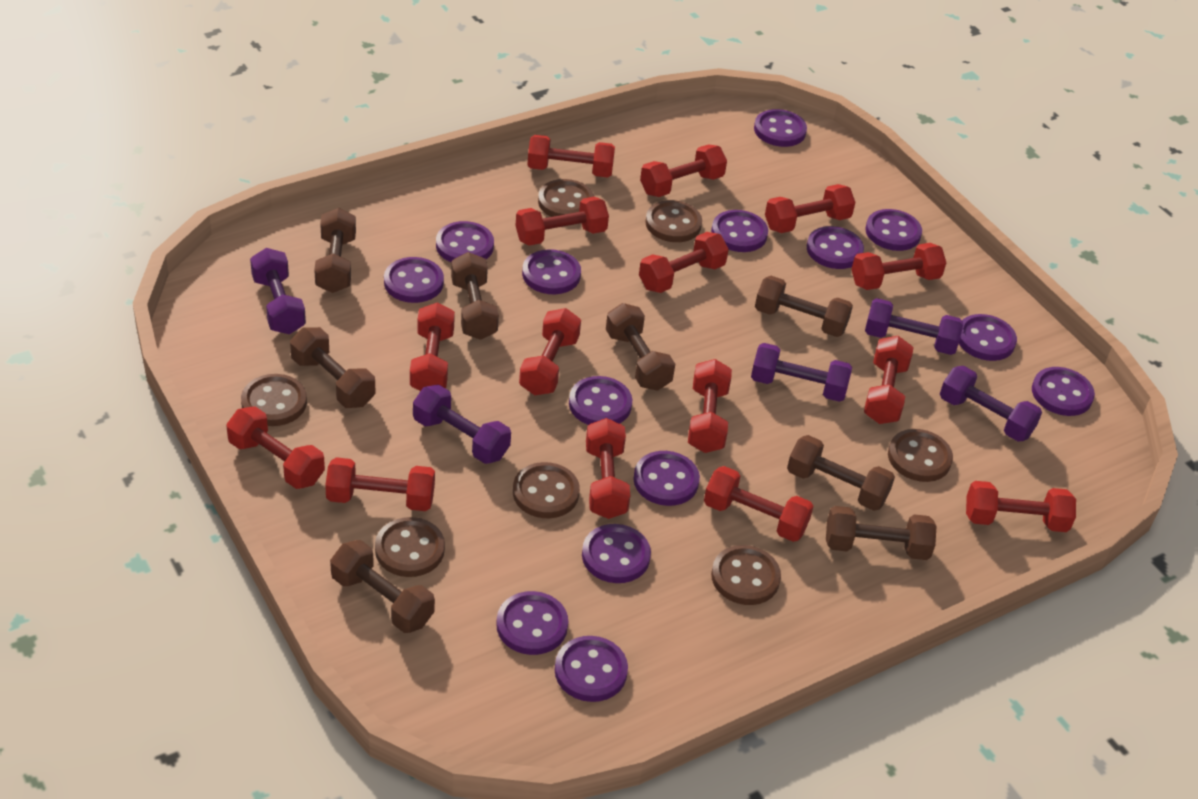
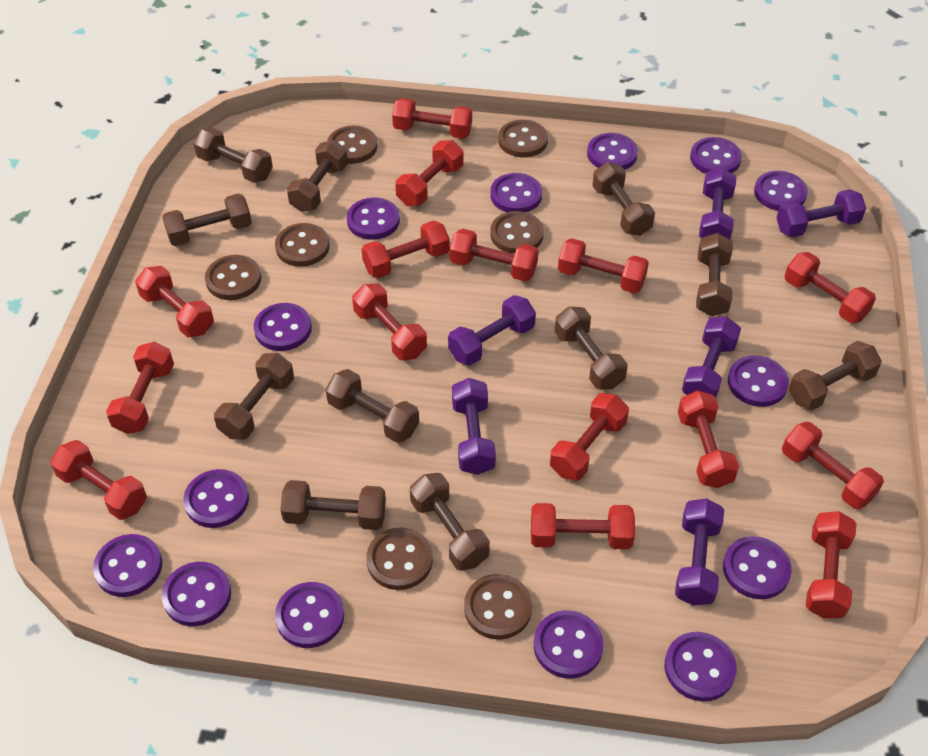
brown dumbbell: 8 -> 11
purple dumbbell: 5 -> 6

